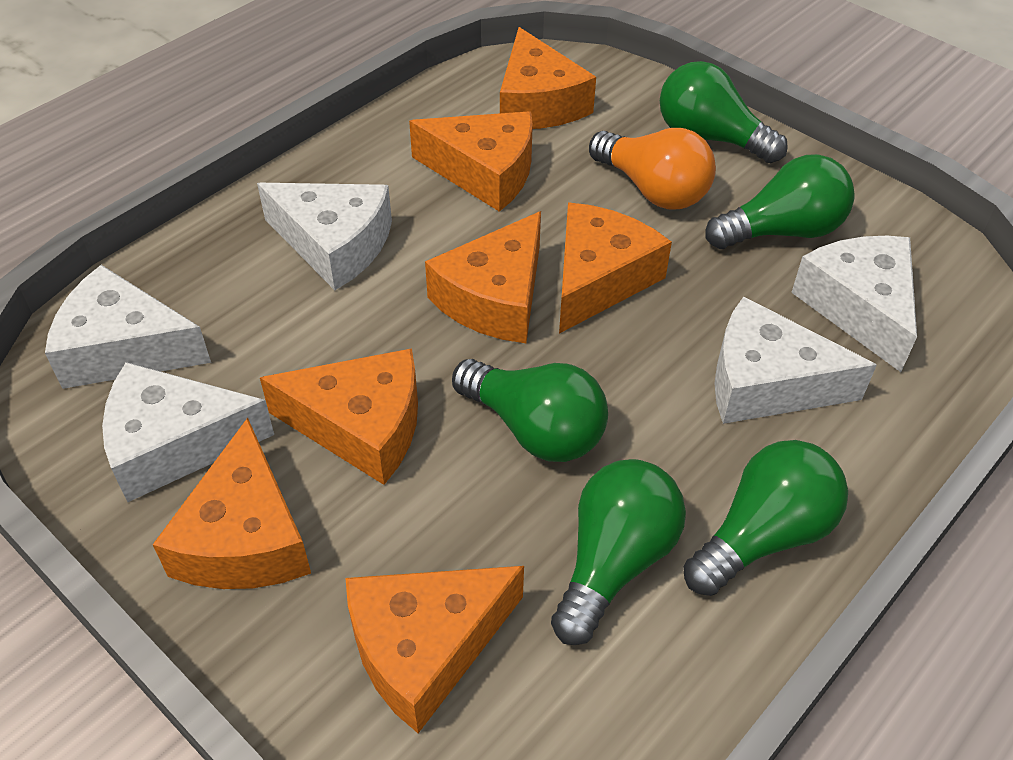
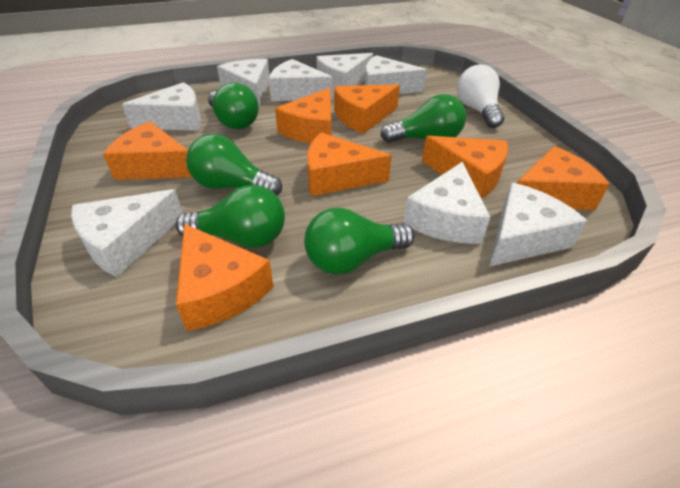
orange light bulb: 1 -> 0
white cheese: 5 -> 8
white light bulb: 0 -> 1

